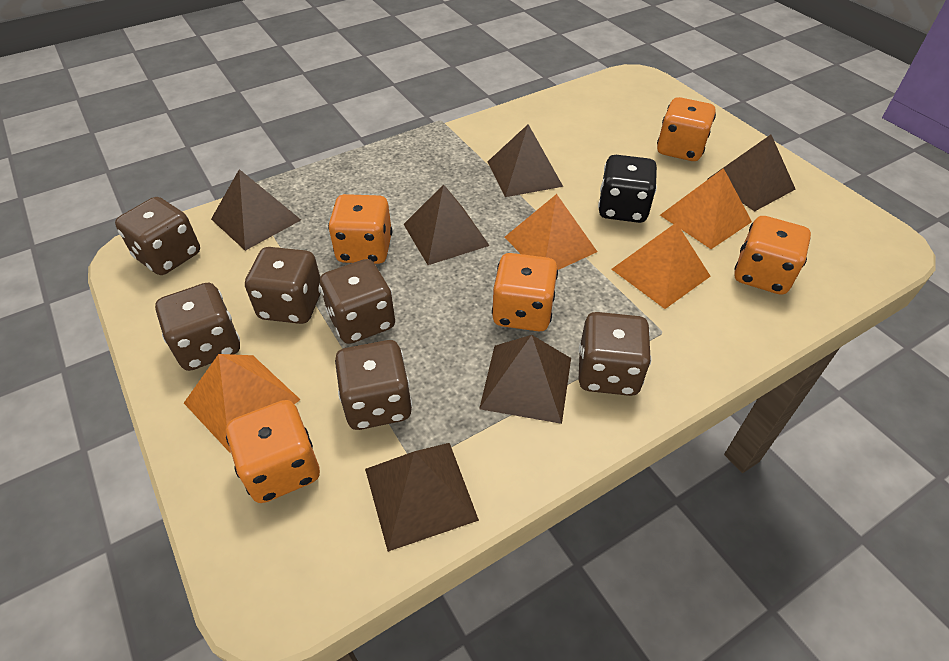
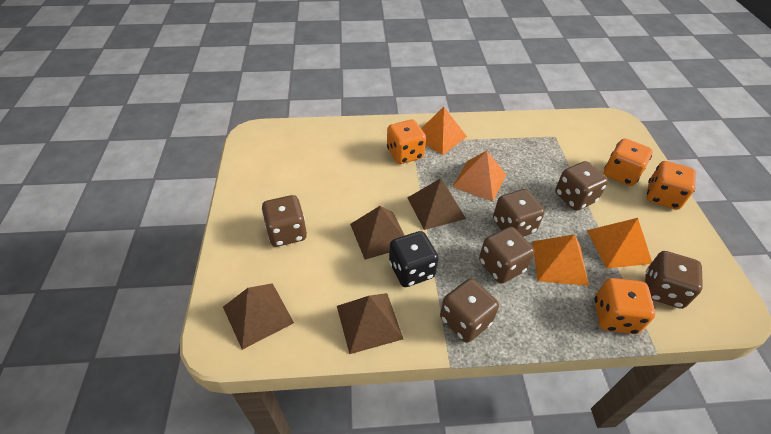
brown pyramid: 6 -> 4
orange dice: 5 -> 4

